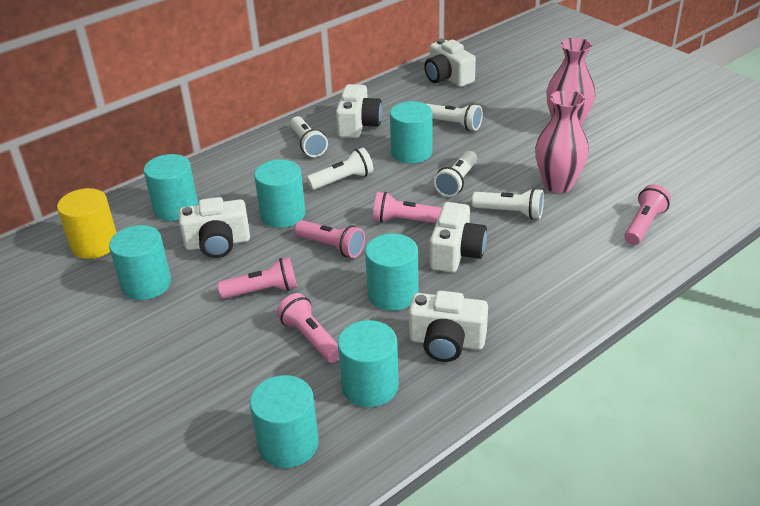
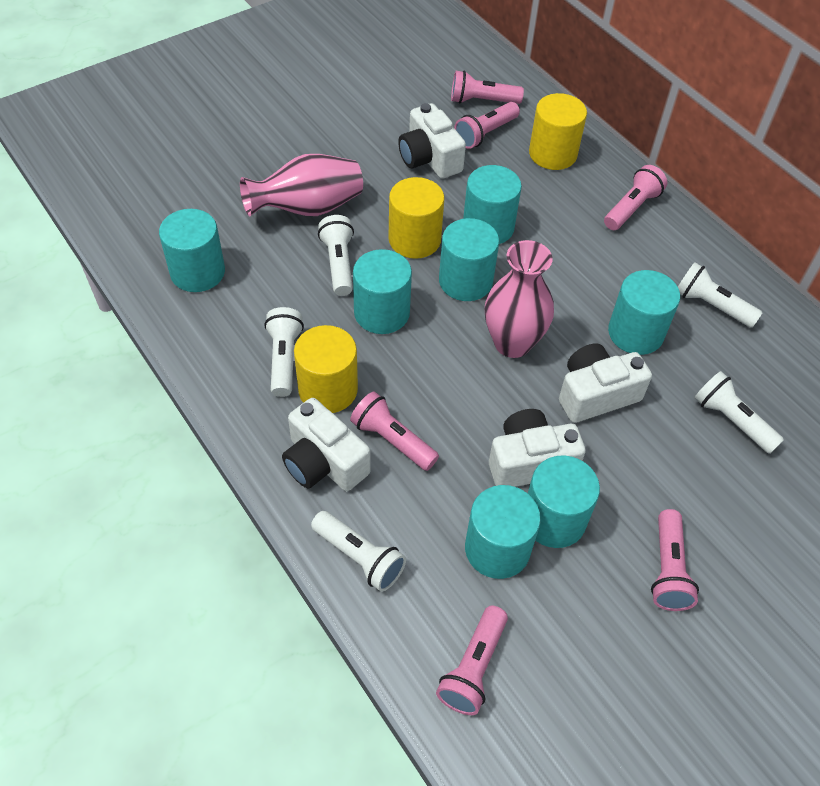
pink flashlight: 5 -> 6
white camera: 5 -> 4
yellow cylinder: 1 -> 3

